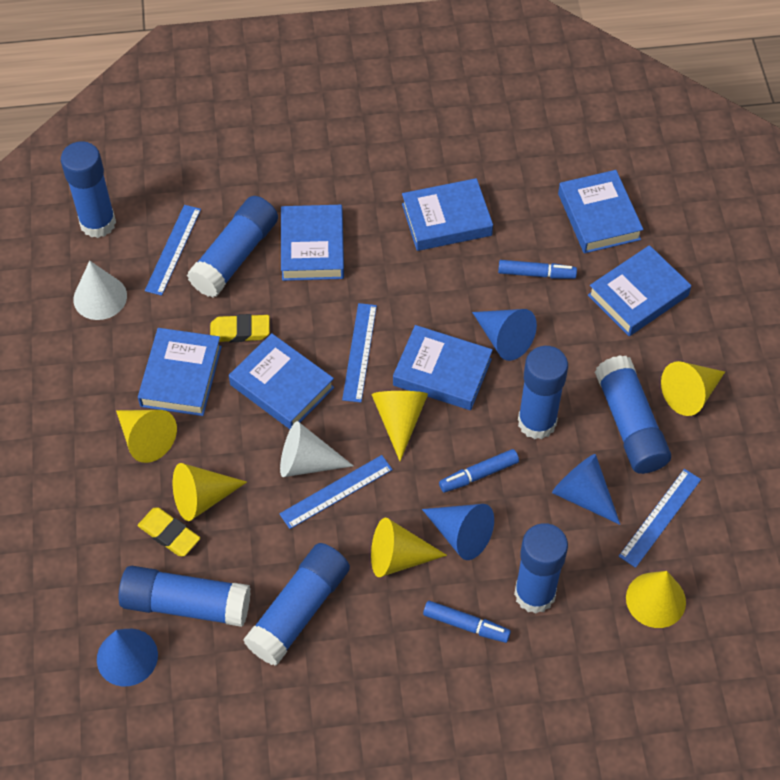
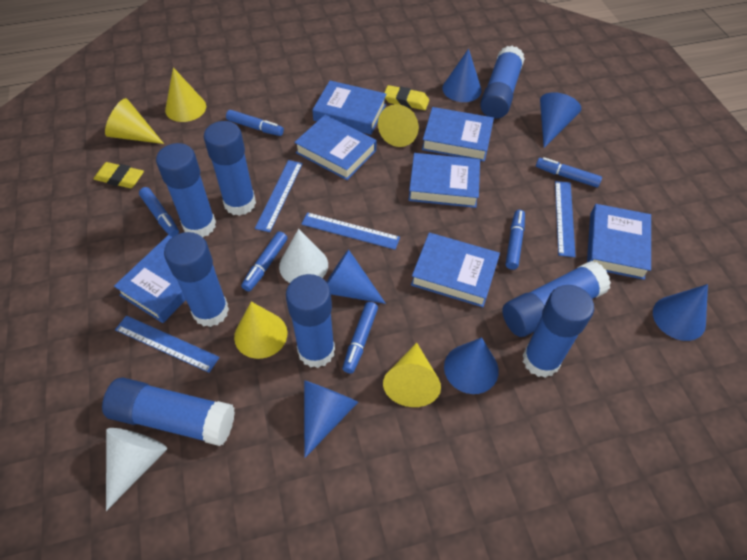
blue cone: 4 -> 6
blue glue stick: 7 -> 8
blue marker: 3 -> 6
yellow cone: 6 -> 5

